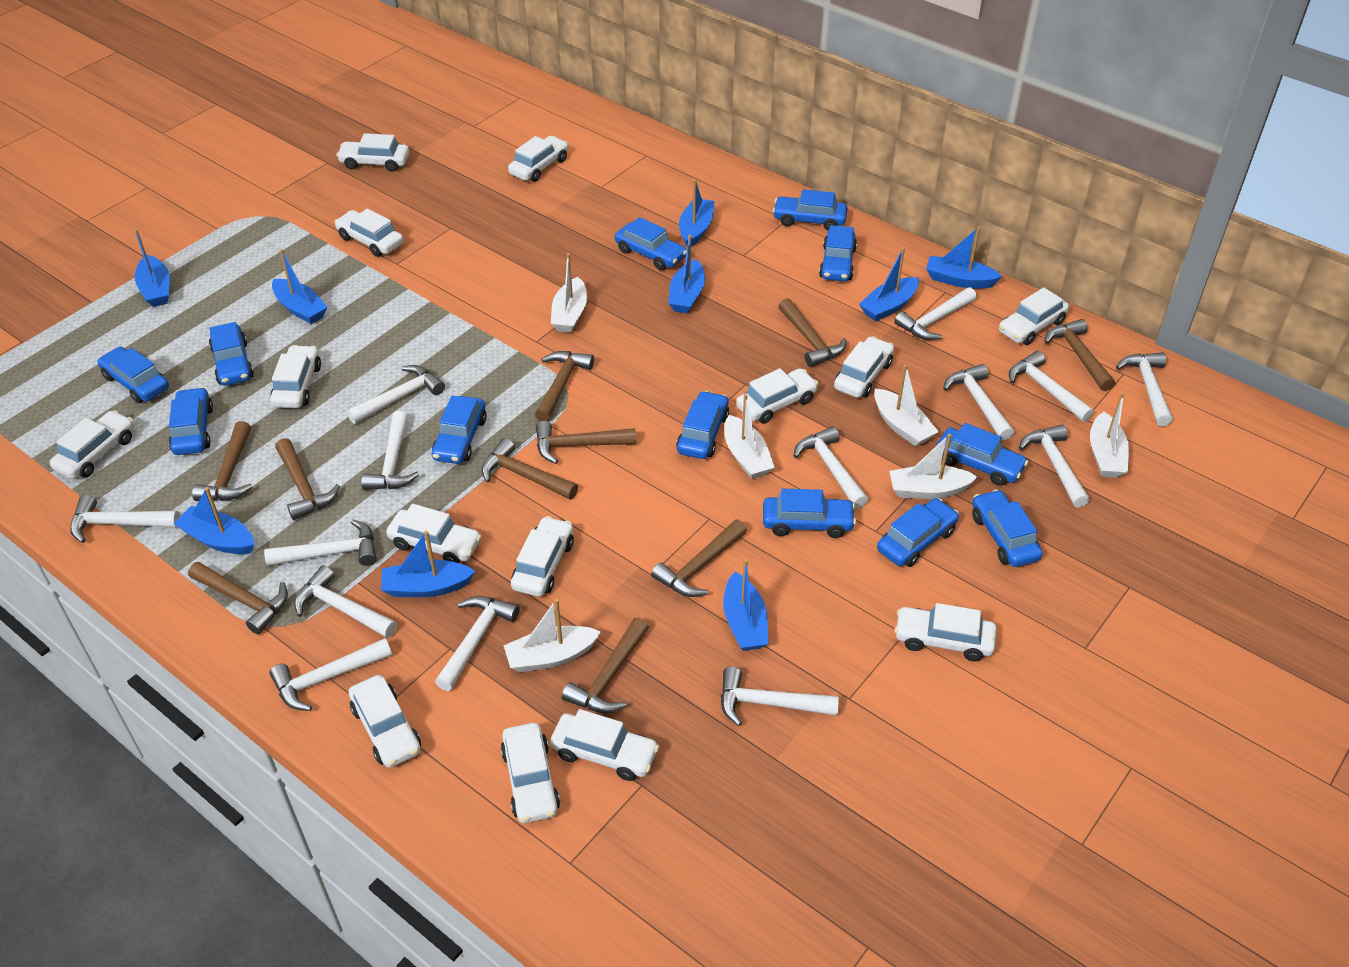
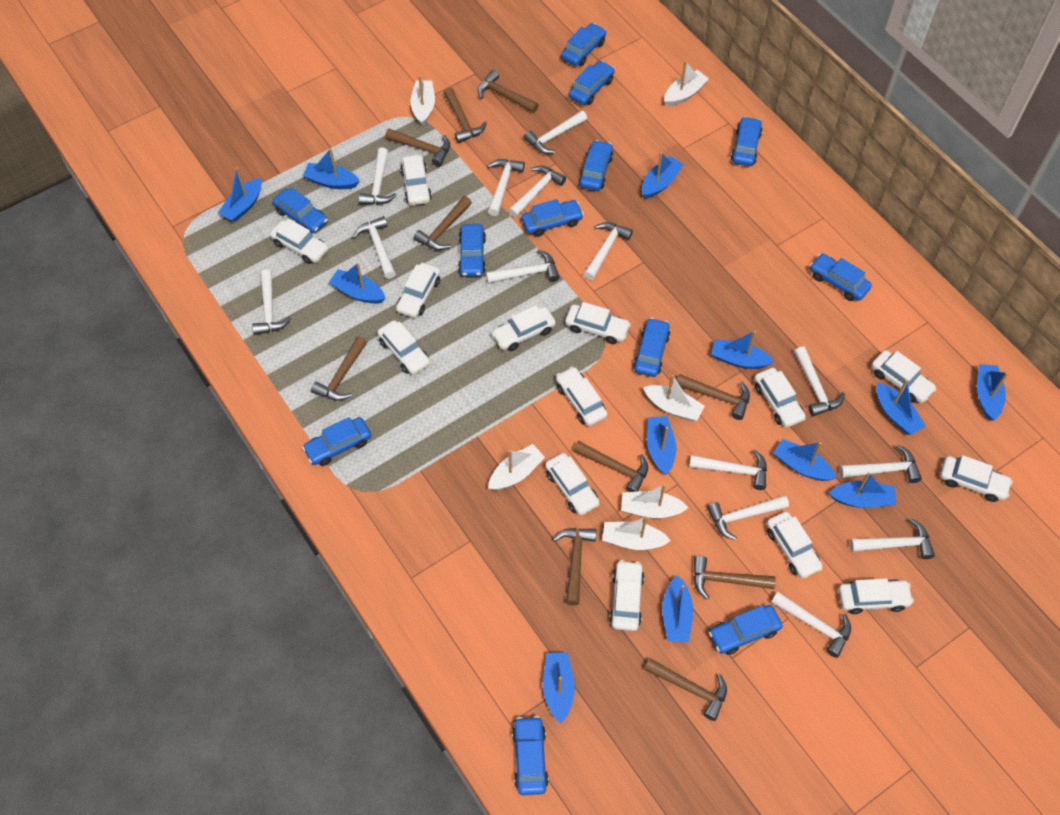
blue boat: 9 -> 12

